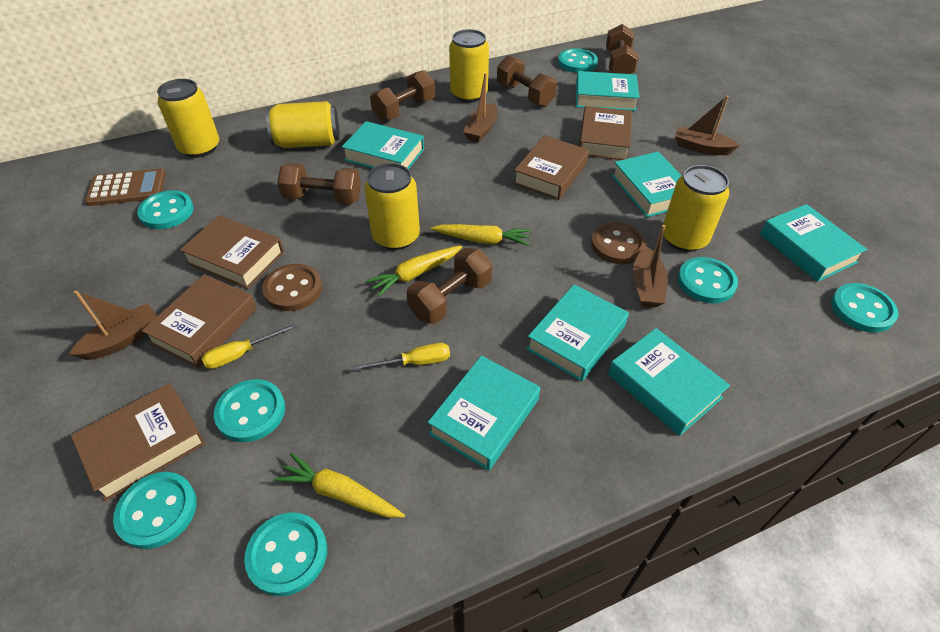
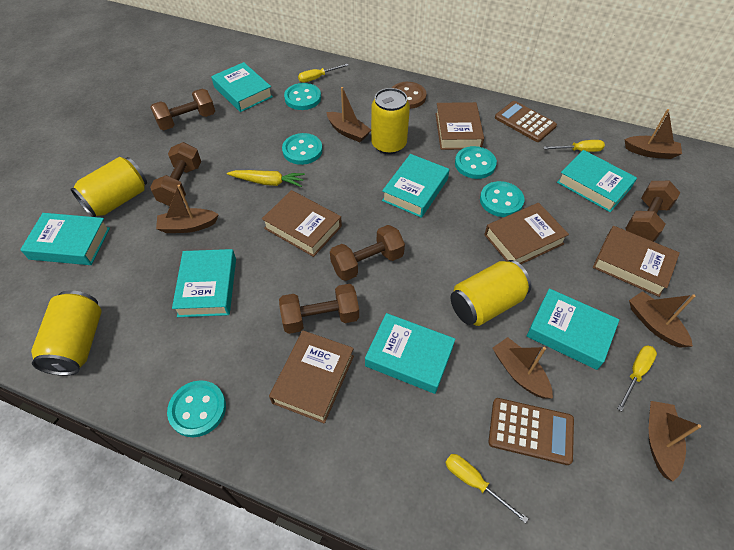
brown boat: 4 -> 6
brown button: 2 -> 1
brown calculator: 1 -> 2
turquoise button: 7 -> 5
yellow can: 5 -> 4
yellow carrot: 3 -> 1
yellow screwdriver: 2 -> 4

